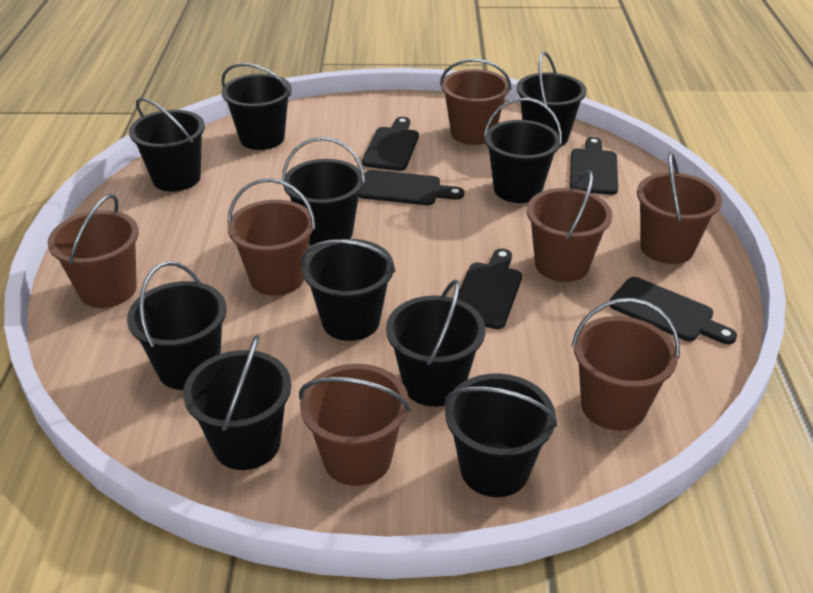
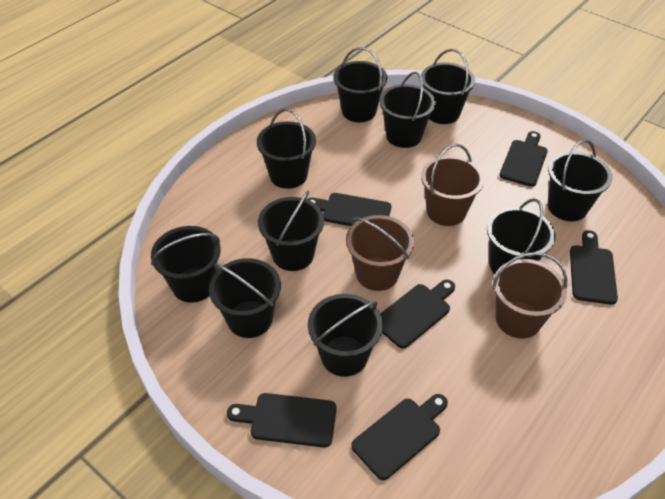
black cutting board: 5 -> 6
brown bucket: 7 -> 3

